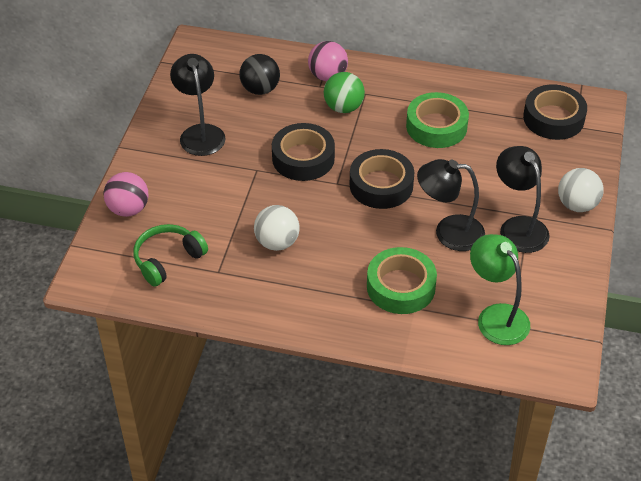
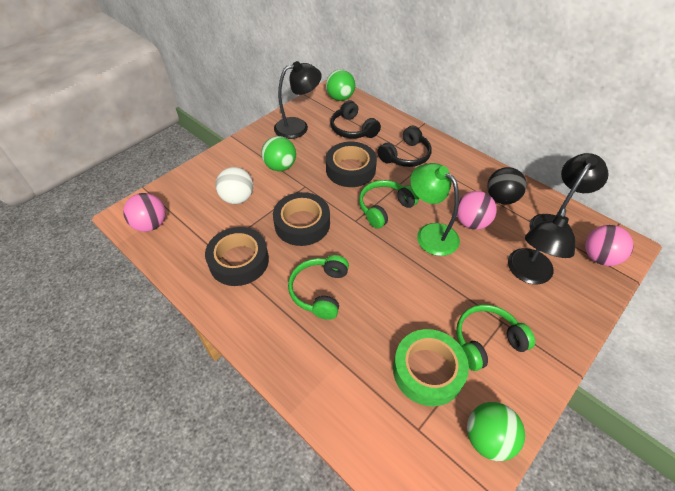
black headphones: 0 -> 2
green ball: 1 -> 3
green headphones: 1 -> 3
green tape: 2 -> 1
pink ball: 2 -> 3
white ball: 2 -> 1

